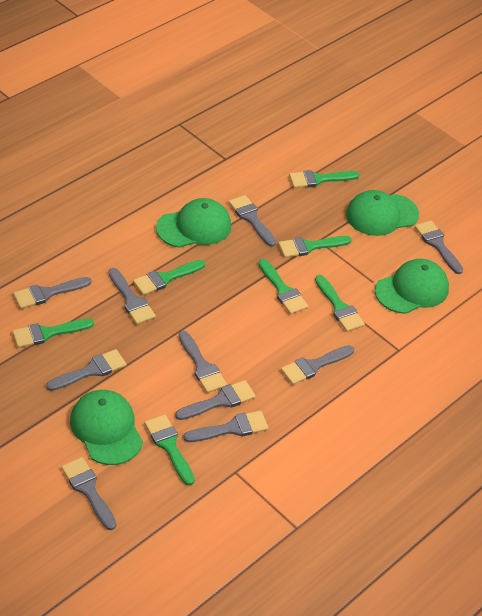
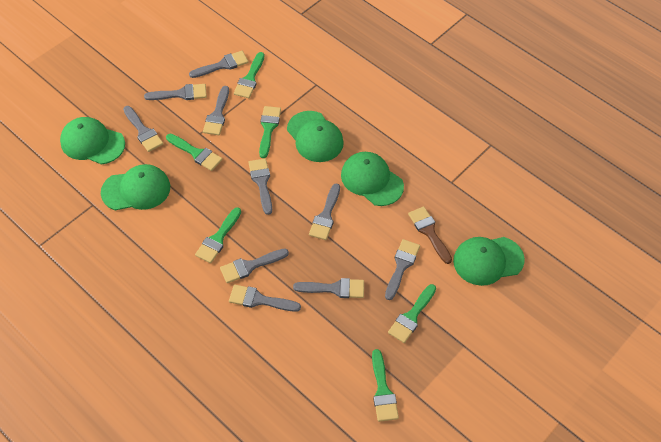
brown brush: 0 -> 1
green brush: 7 -> 6
green cap: 4 -> 5

